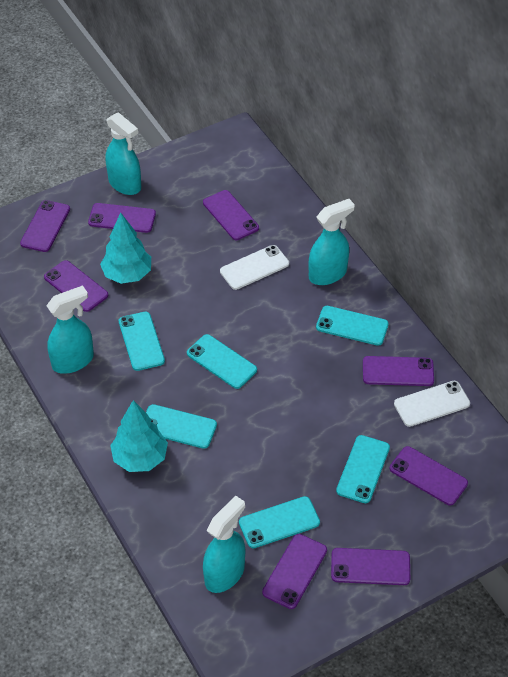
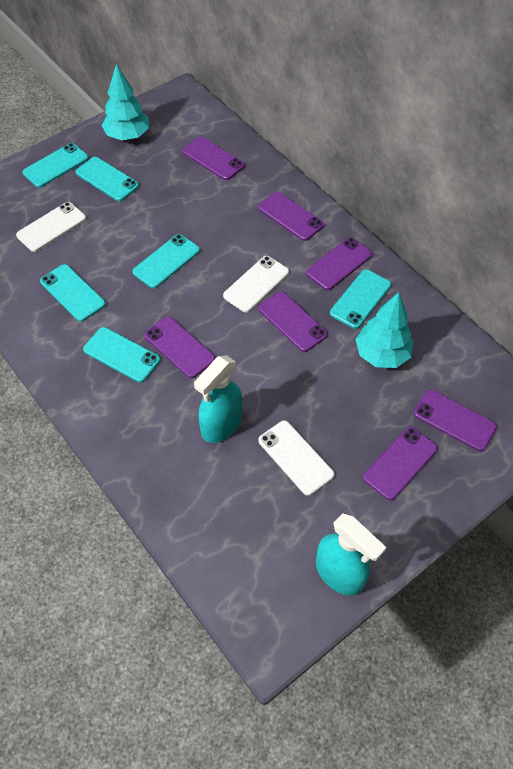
purple phone: 8 -> 7
turquoise spray bottle: 4 -> 2
white phone: 2 -> 3

